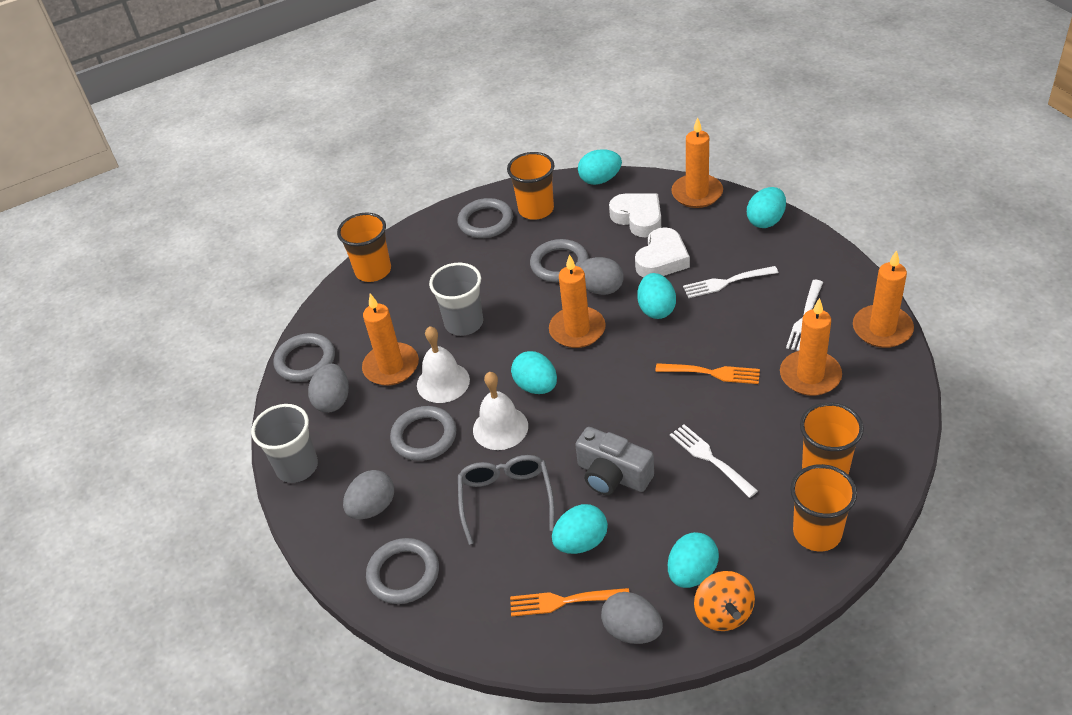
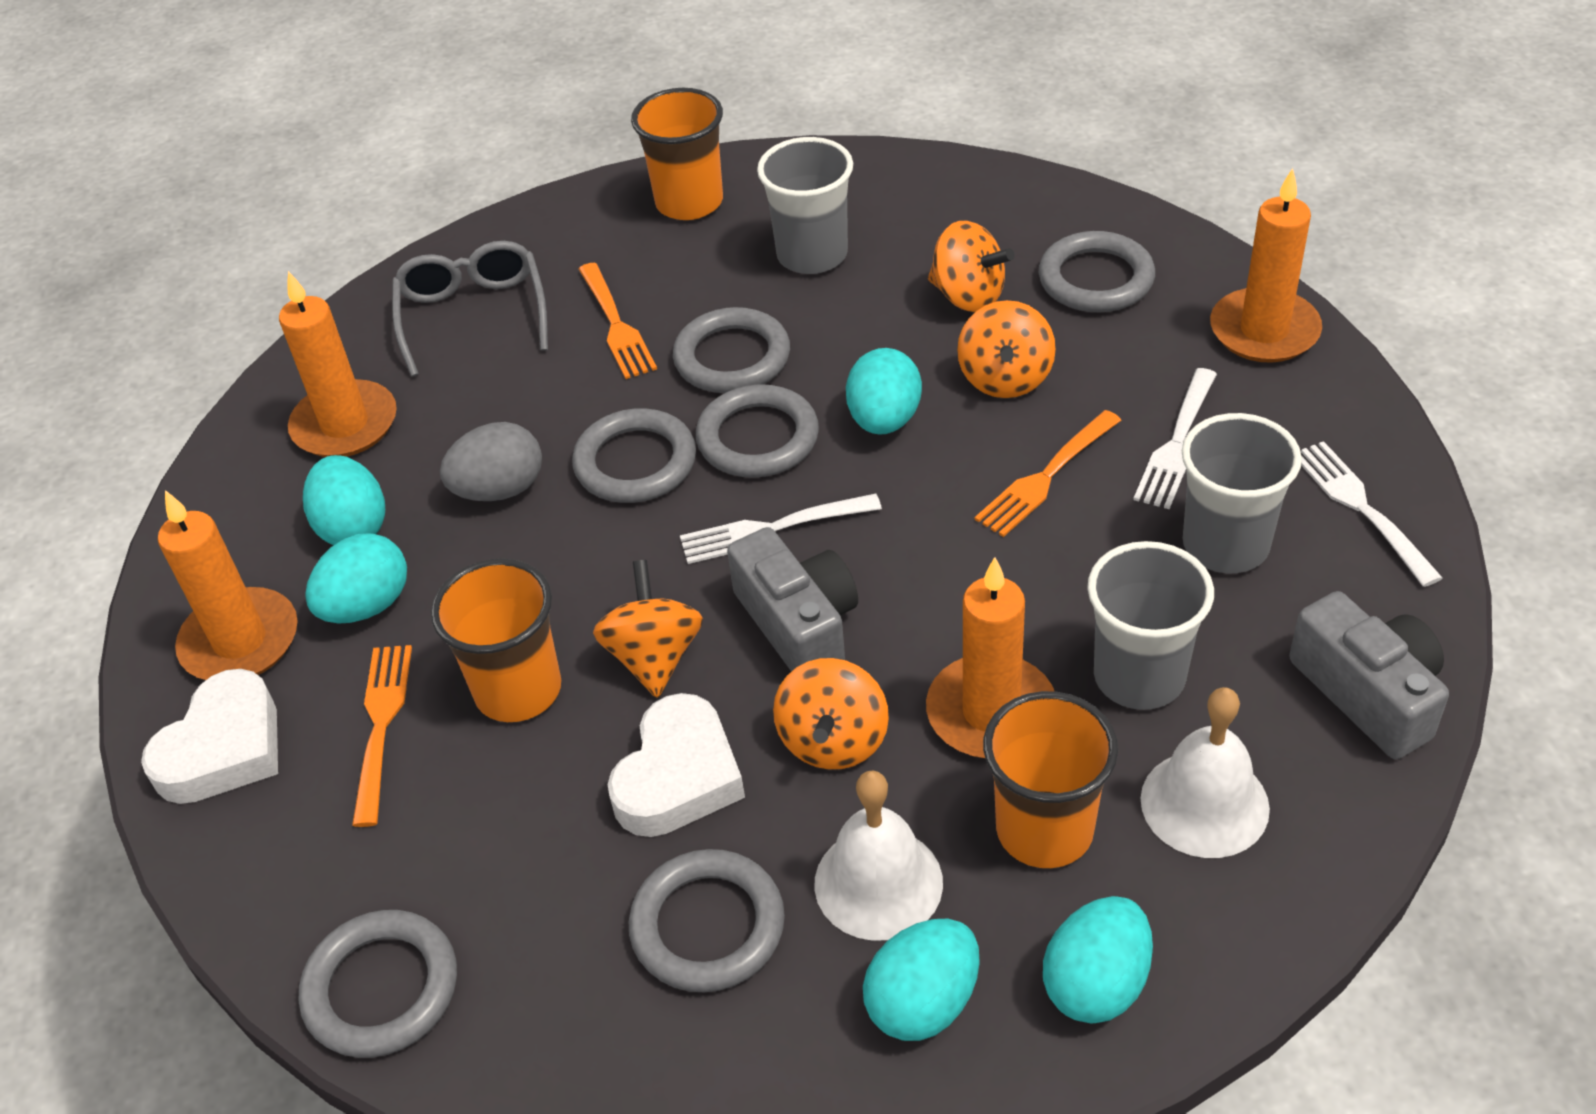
grey camera: 1 -> 2
grey cup: 2 -> 3
grey egg: 4 -> 1
grey ring: 5 -> 6
orange candle: 5 -> 4
orange cup: 4 -> 3
orange fork: 2 -> 3
orange spinning top: 1 -> 4
turquoise egg: 6 -> 5

